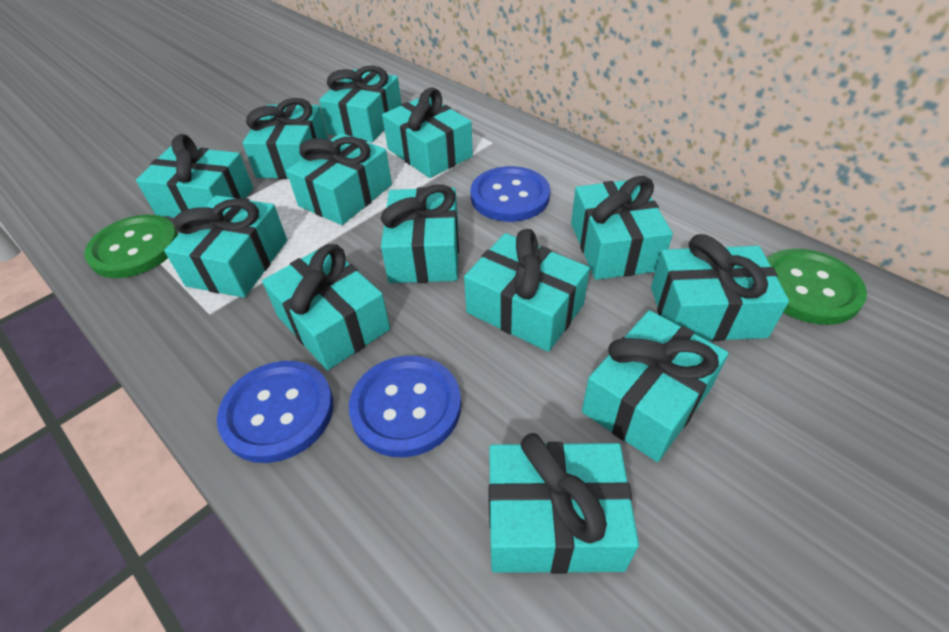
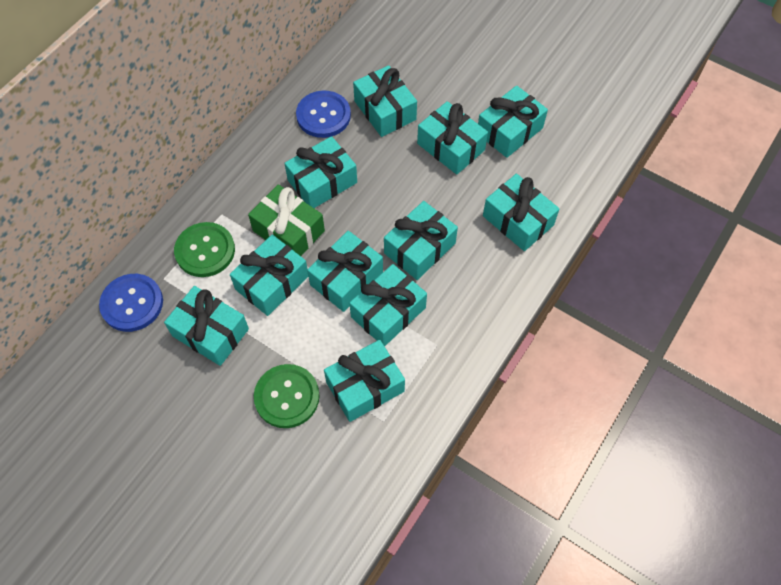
blue button: 3 -> 2
green gift: 0 -> 1
turquoise gift: 13 -> 11

